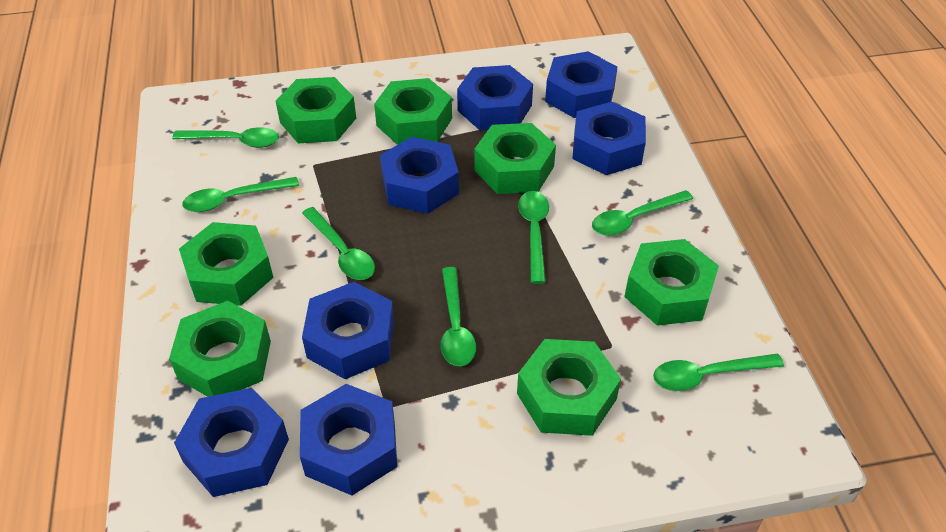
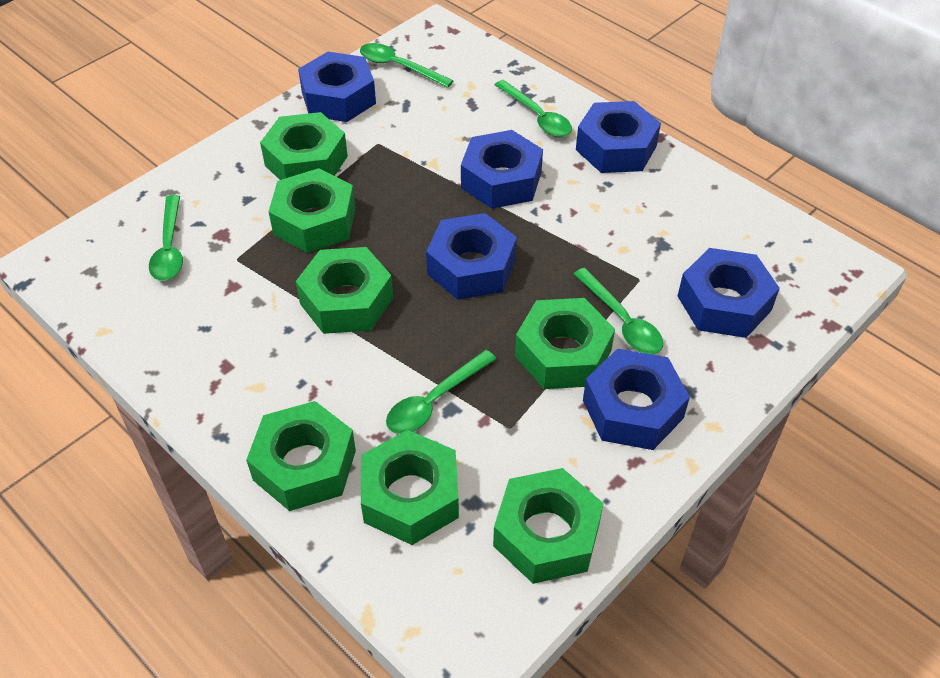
blue nut: 7 -> 6
green spoon: 7 -> 5

